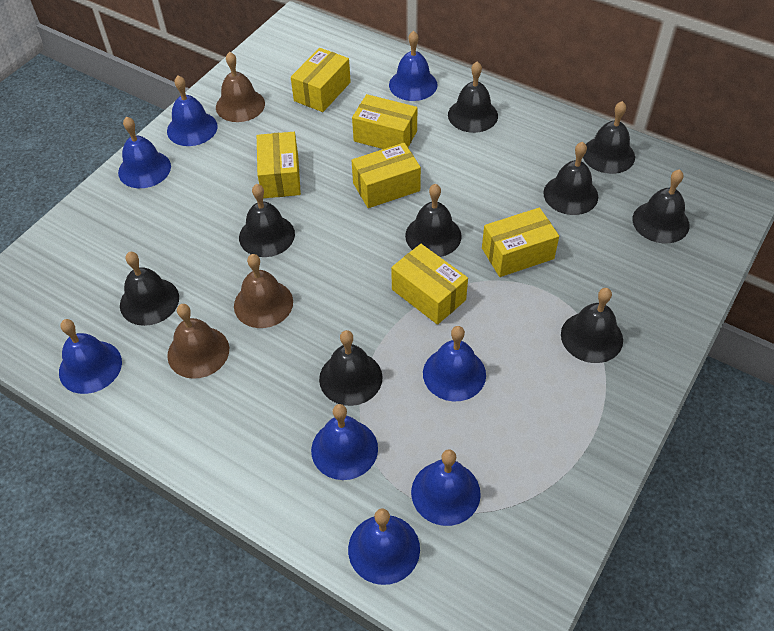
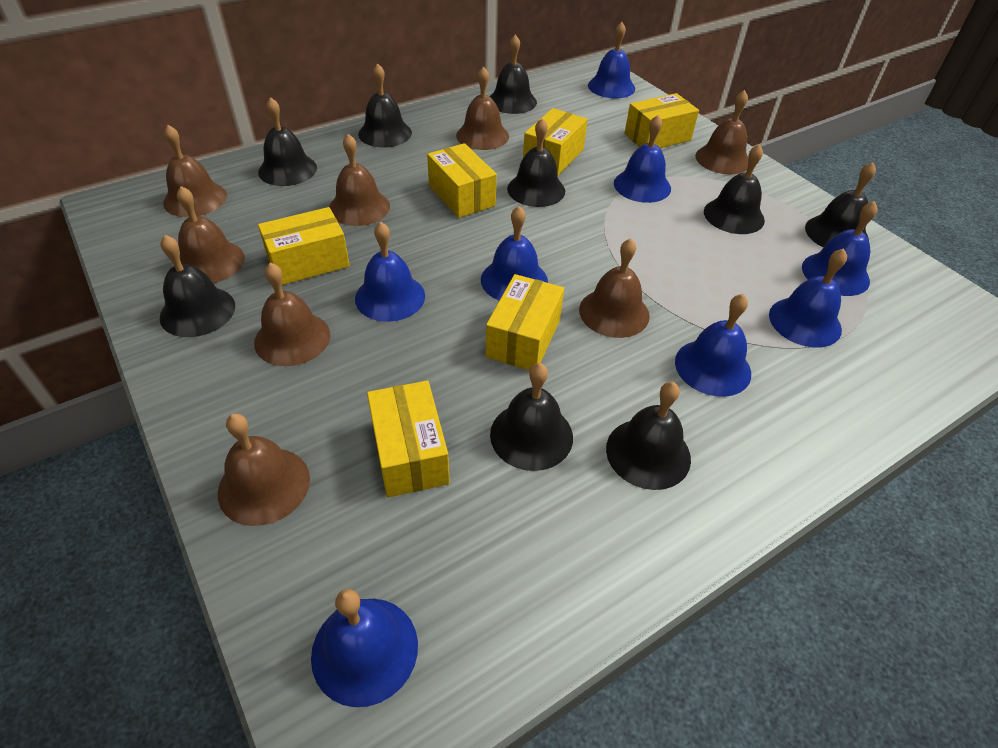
brown bell: 3 -> 8

